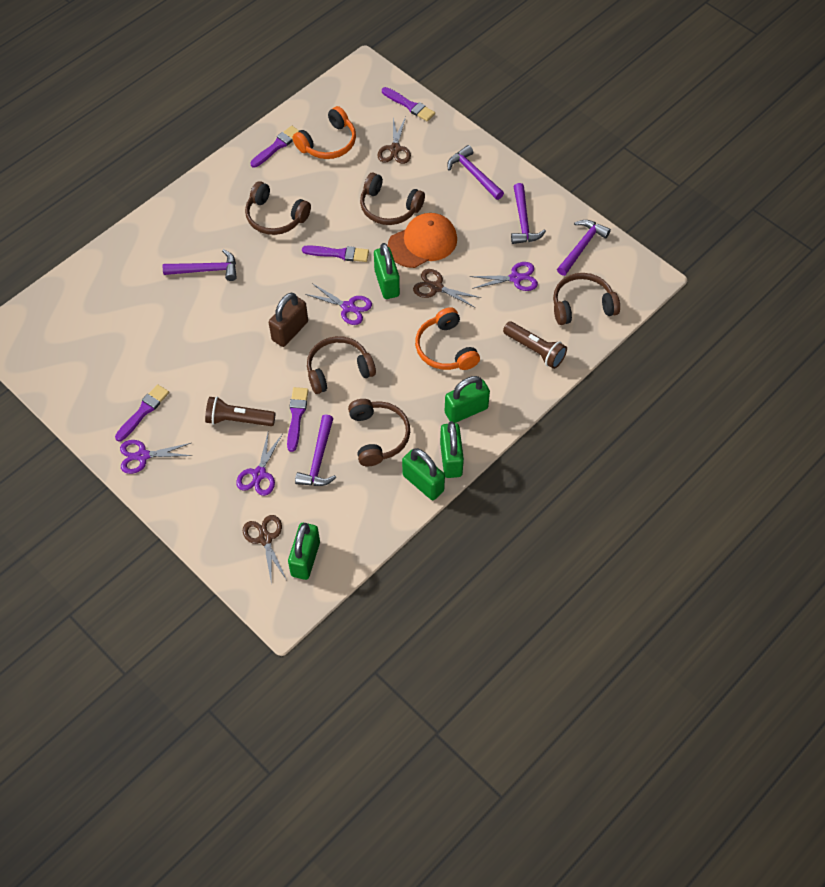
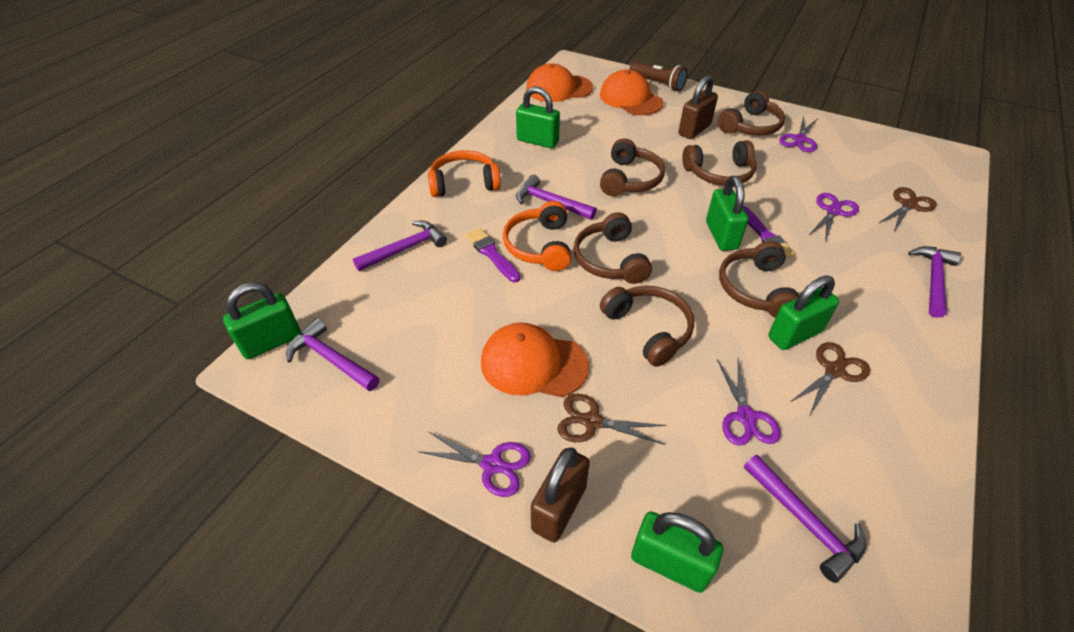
brown flashlight: 2 -> 1
brown headphones: 5 -> 6
brown padlock: 1 -> 2
orange cap: 1 -> 3
purple brush: 5 -> 2

